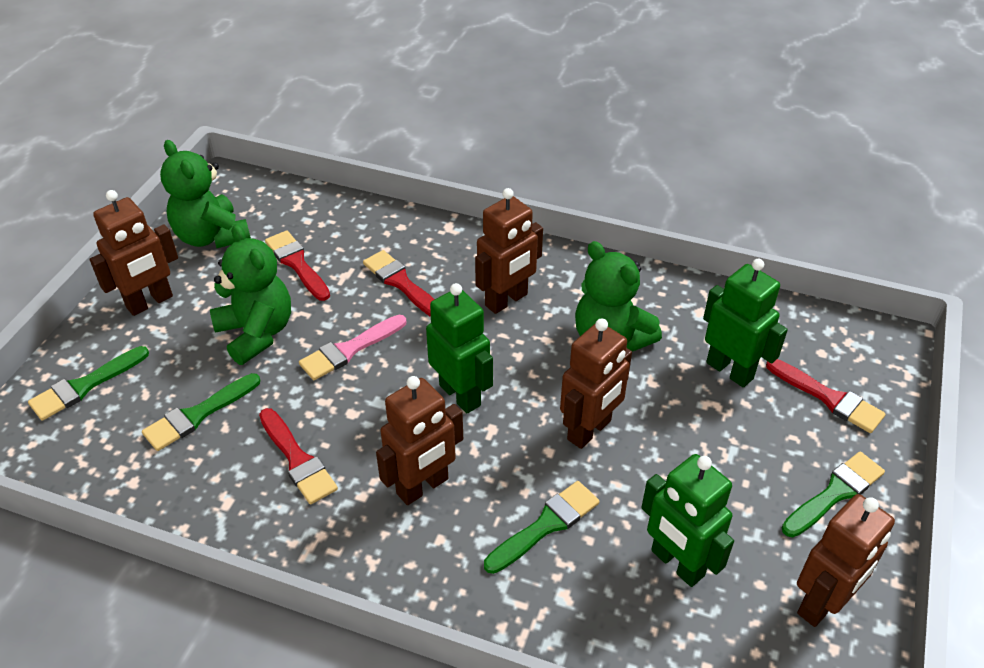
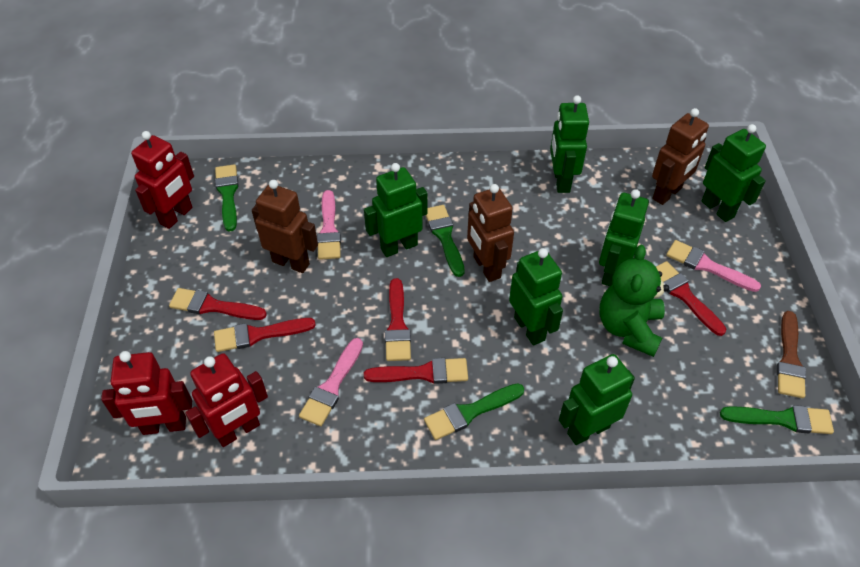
brown brush: 0 -> 1
brown robot: 5 -> 3
green robot: 3 -> 6
green teddy bear: 3 -> 1
pink brush: 1 -> 3
red brush: 4 -> 5
red robot: 0 -> 3

